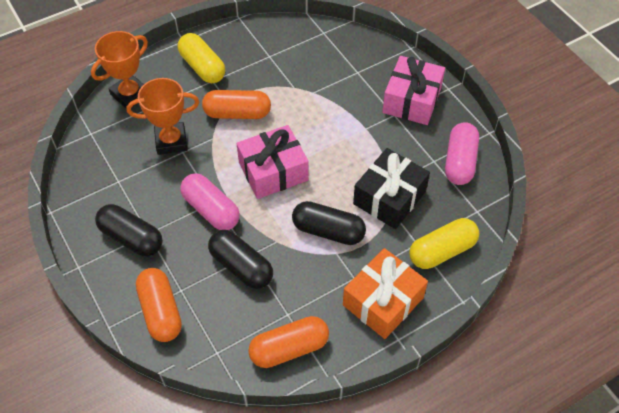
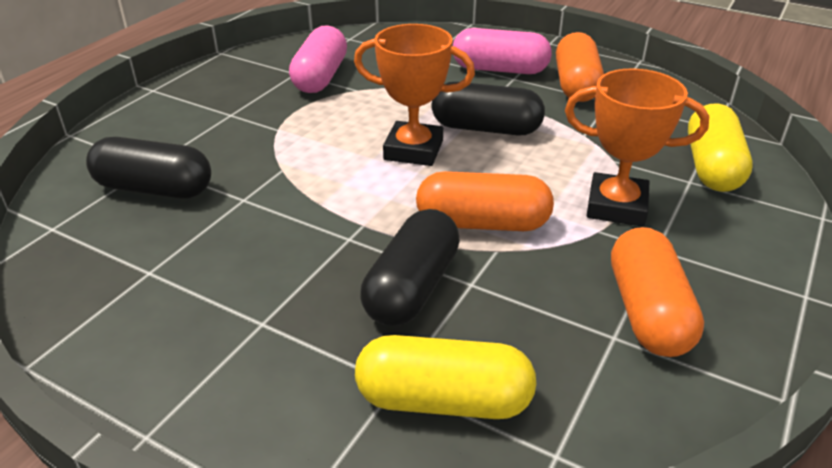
black gift: 1 -> 0
orange gift: 1 -> 0
pink gift: 2 -> 0

